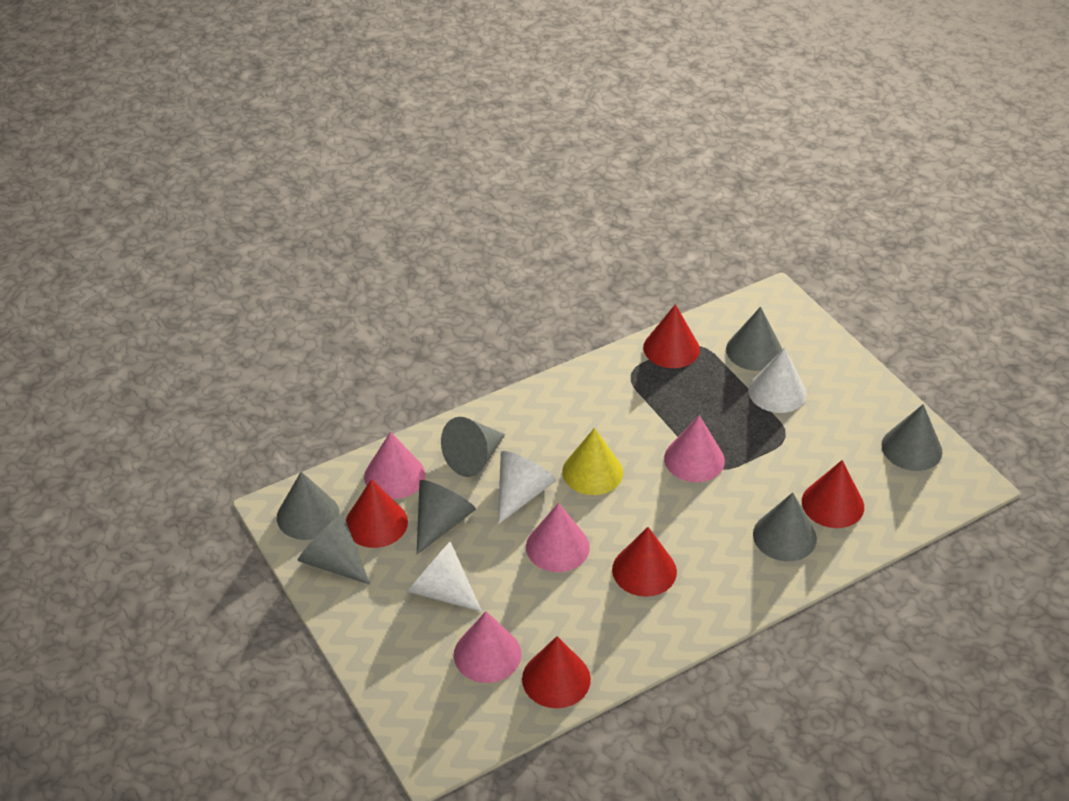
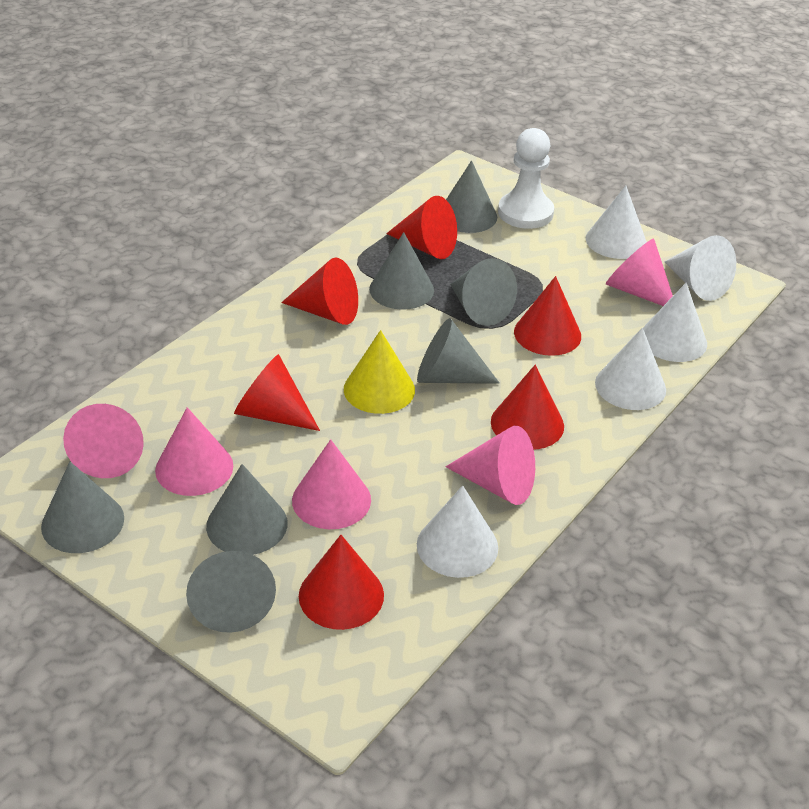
pink cone: 4 -> 5
red cone: 5 -> 6
white cone: 3 -> 5
white pawn: 0 -> 1

